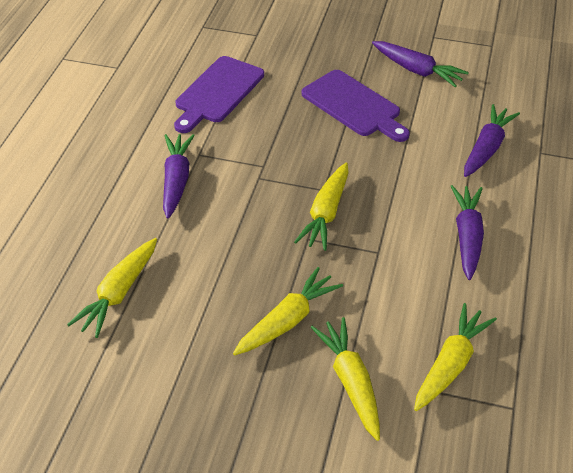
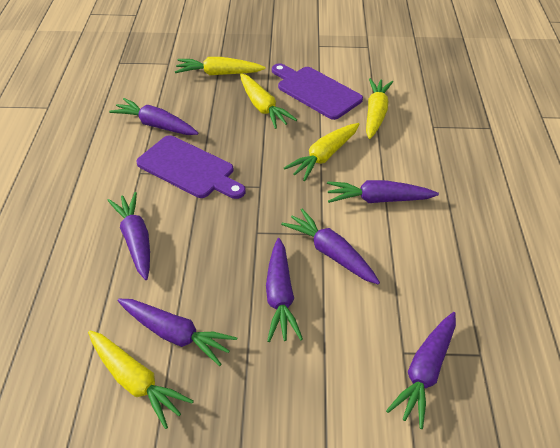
purple carrot: 4 -> 7

